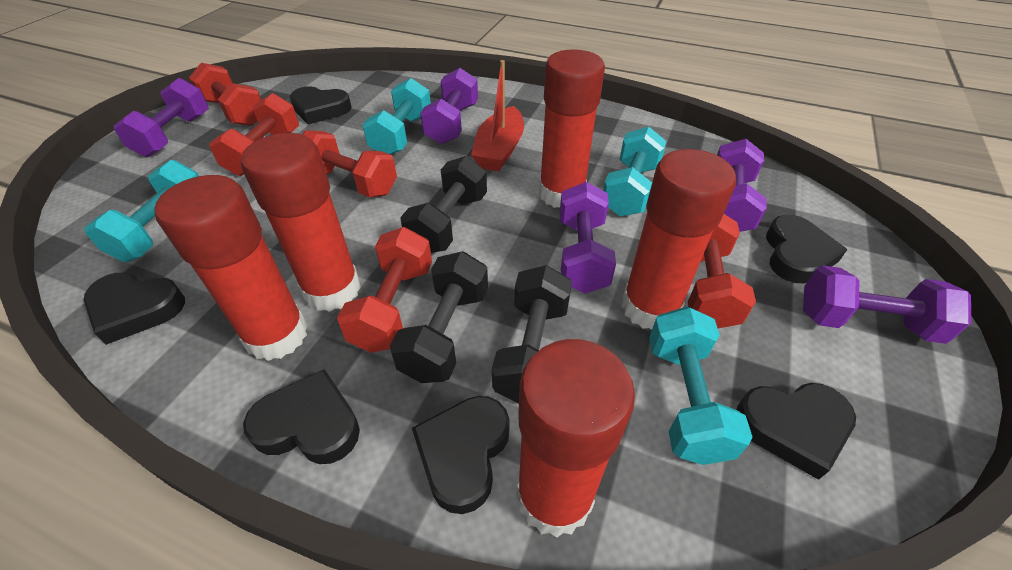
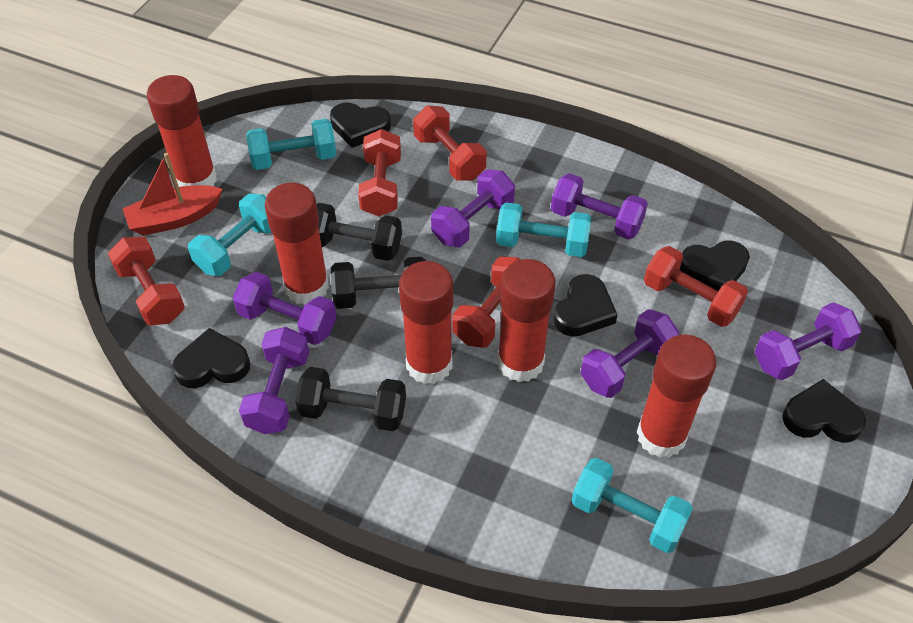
black heart: 6 -> 5
purple dumbbell: 5 -> 6

